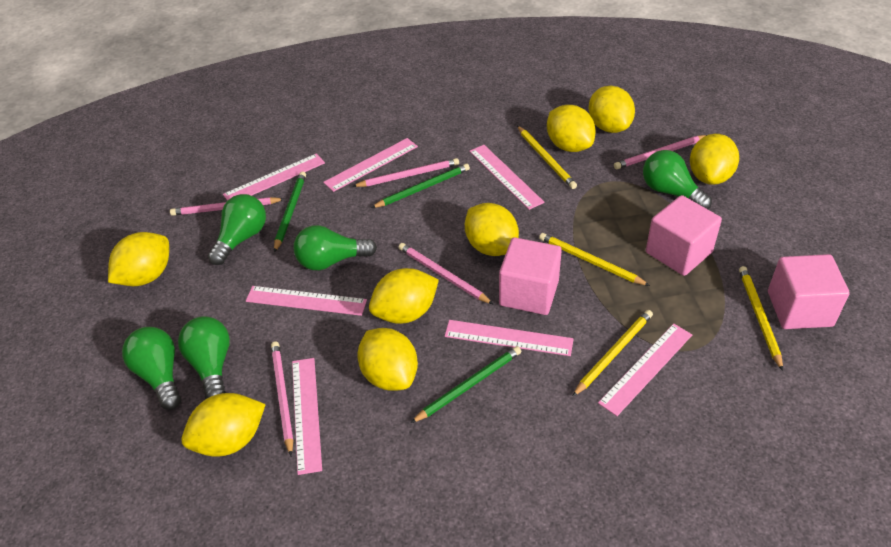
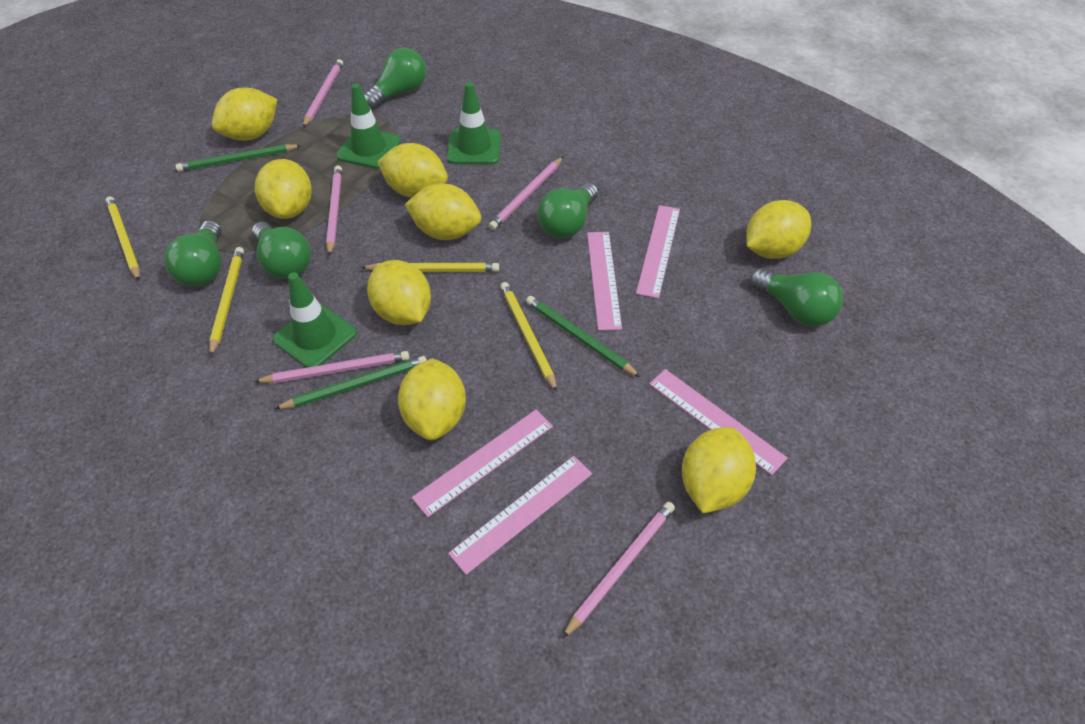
green traffic cone: 0 -> 3
pink cube: 3 -> 0
pink ruler: 7 -> 5

